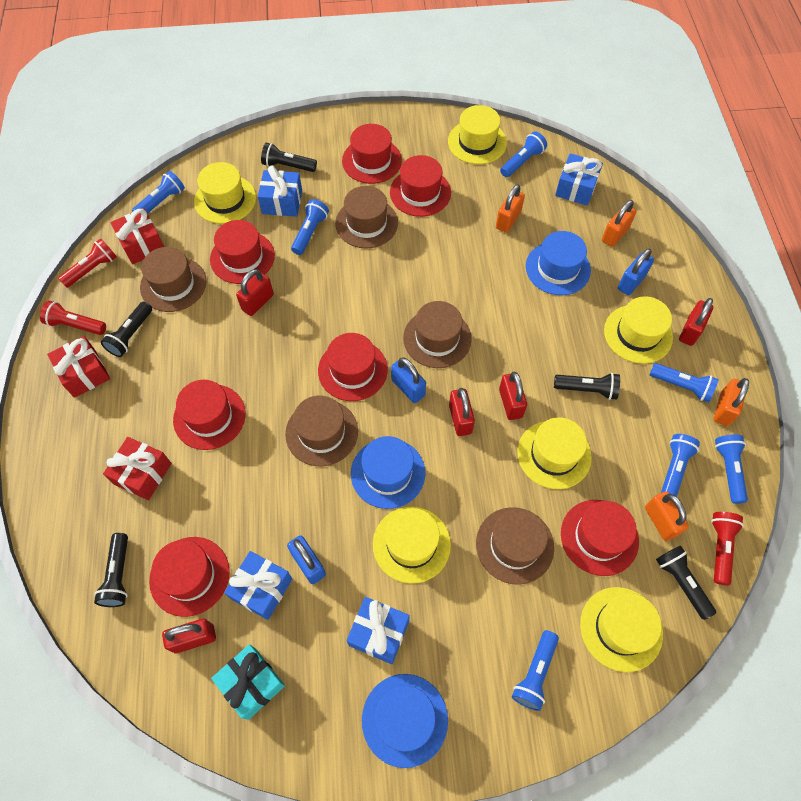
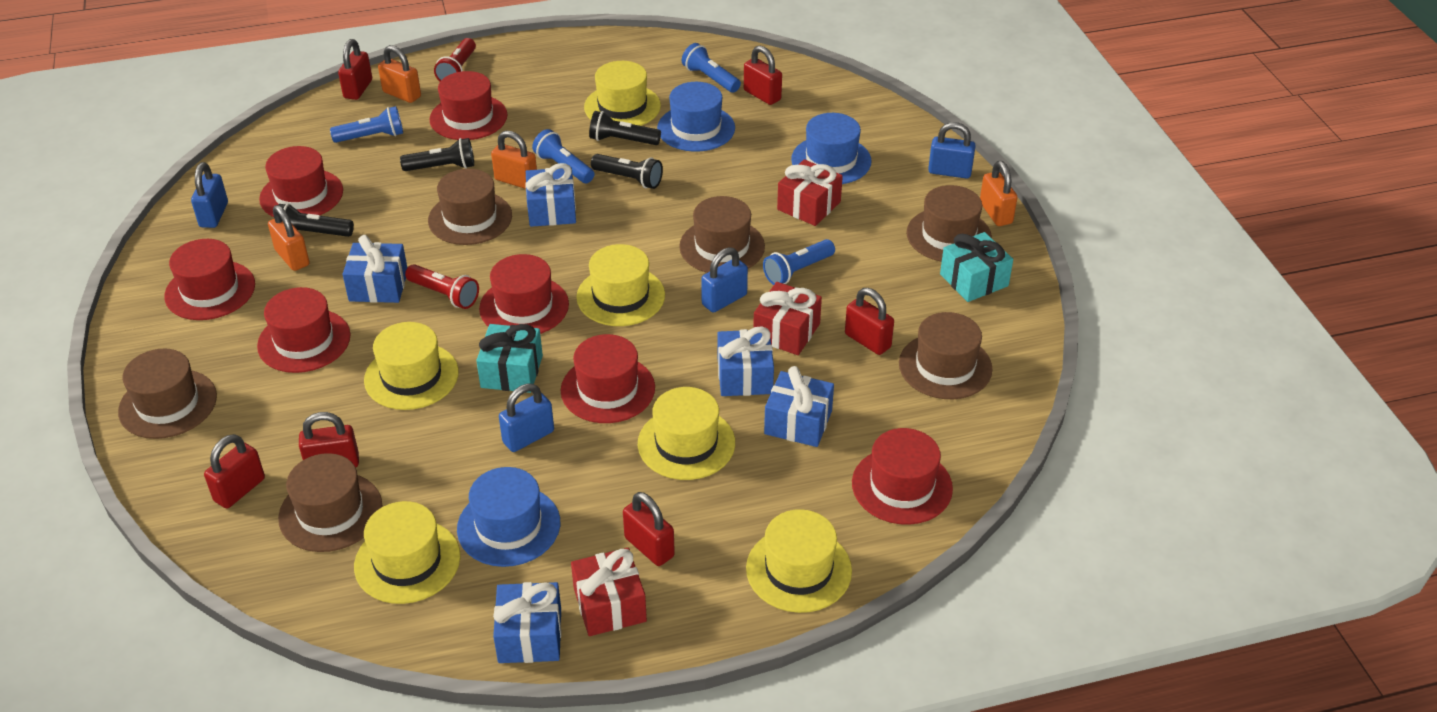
black flashlight: 5 -> 4
blue flashlight: 7 -> 4
blue gift: 4 -> 5
blue padlock: 3 -> 4
brown hat: 5 -> 6
red flashlight: 3 -> 2
red padlock: 5 -> 6
turquoise gift: 1 -> 2

